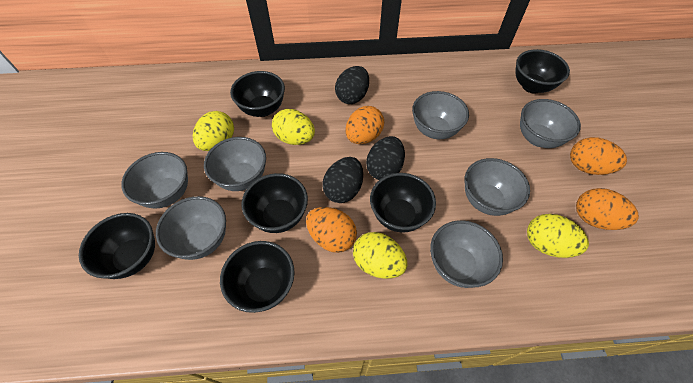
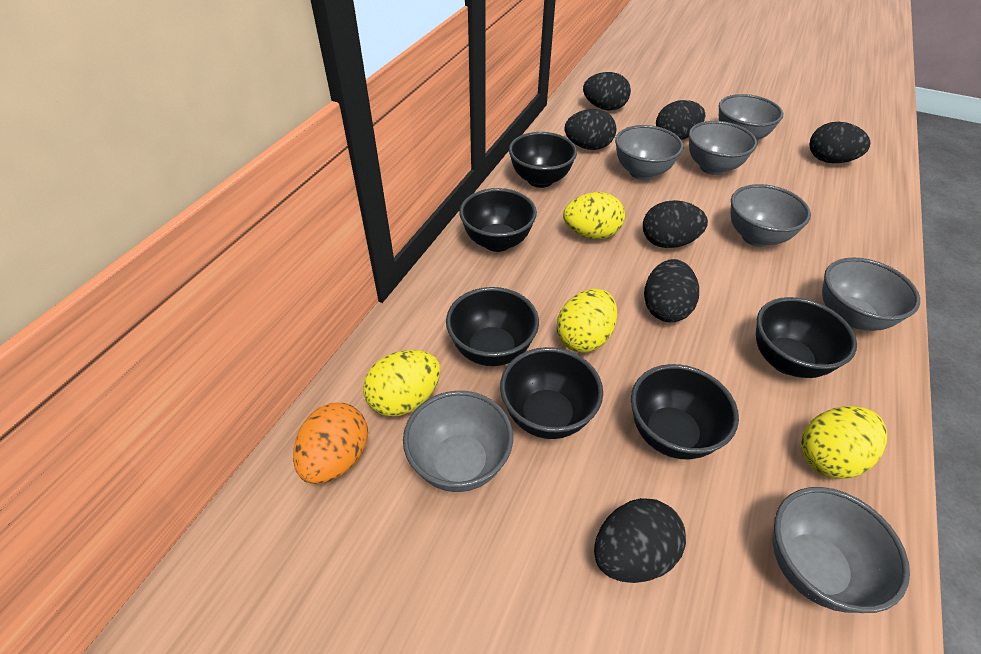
black egg: 3 -> 7
orange egg: 4 -> 1

